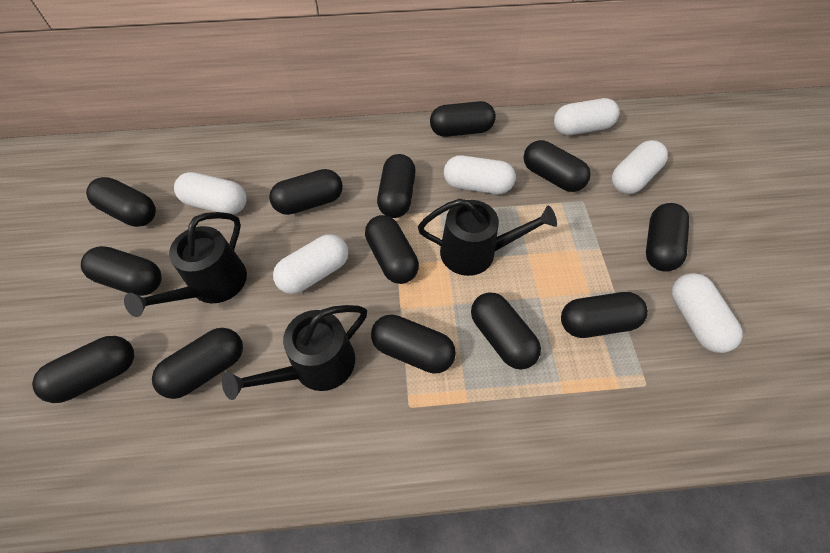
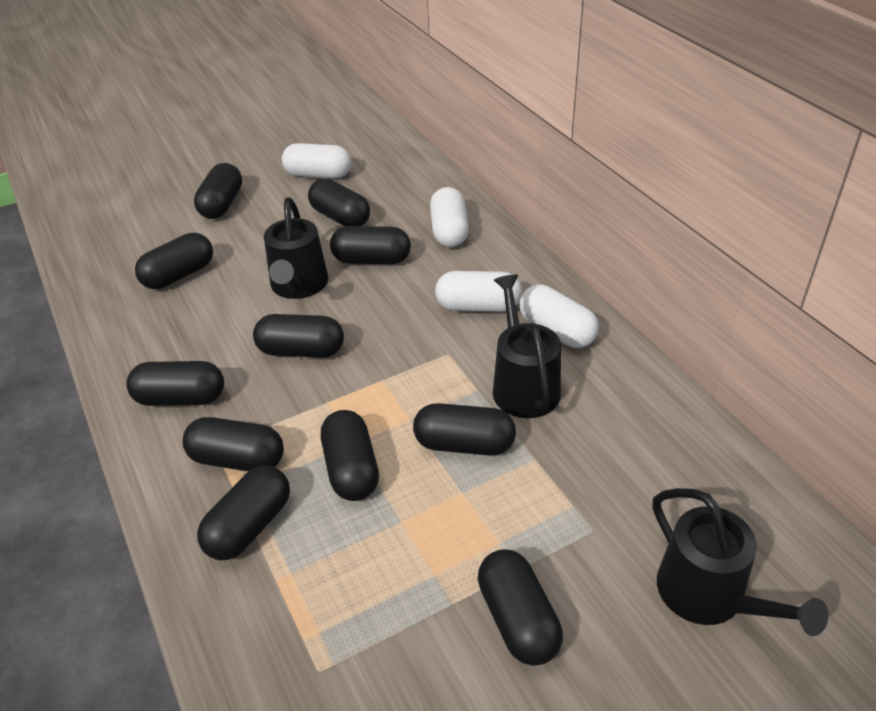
black capsule: 13 -> 11
white capsule: 6 -> 4

